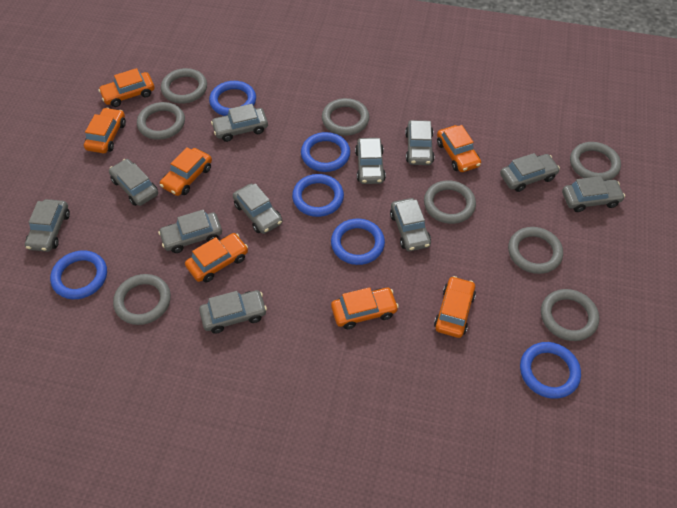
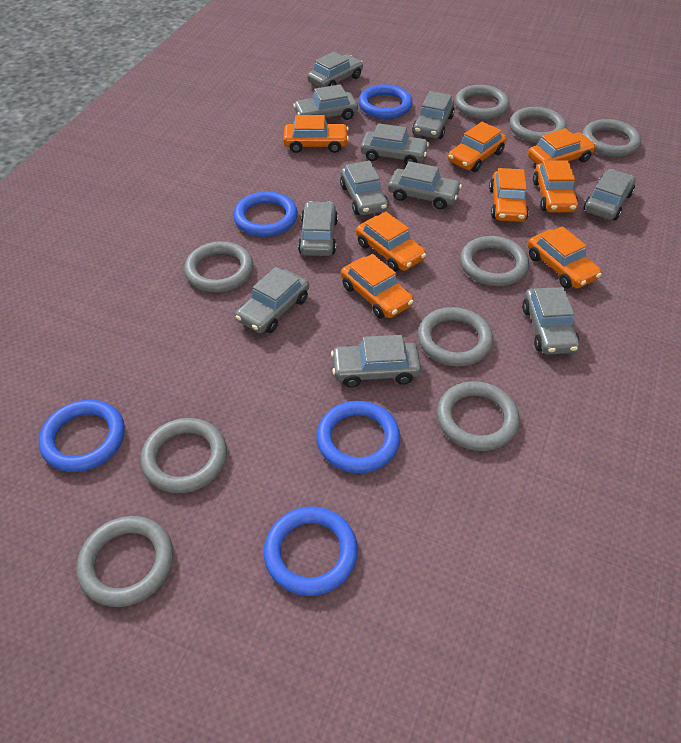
blue ring: 6 -> 5
grey ring: 8 -> 9
orange car: 7 -> 8

